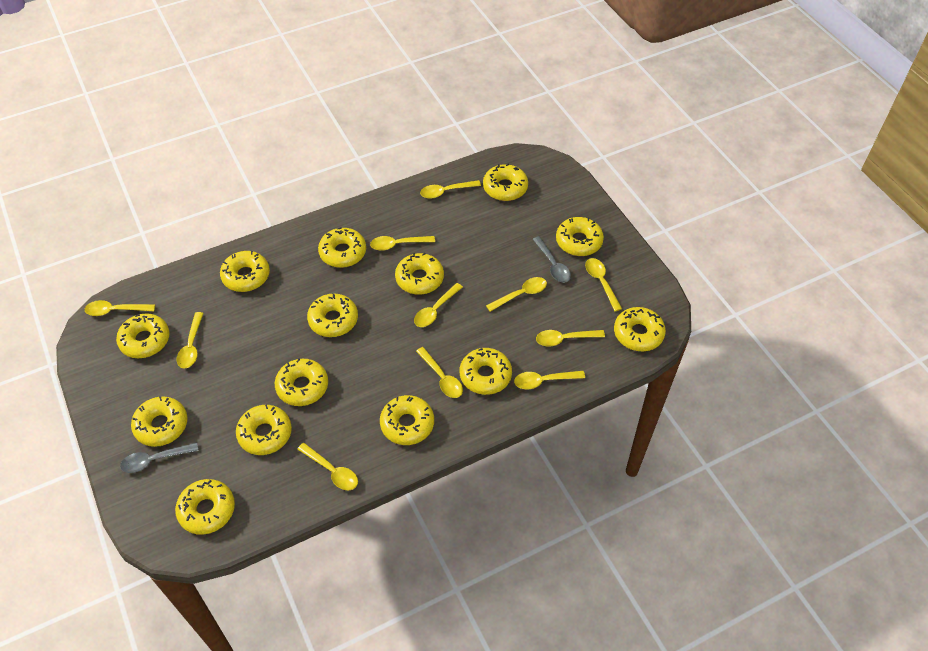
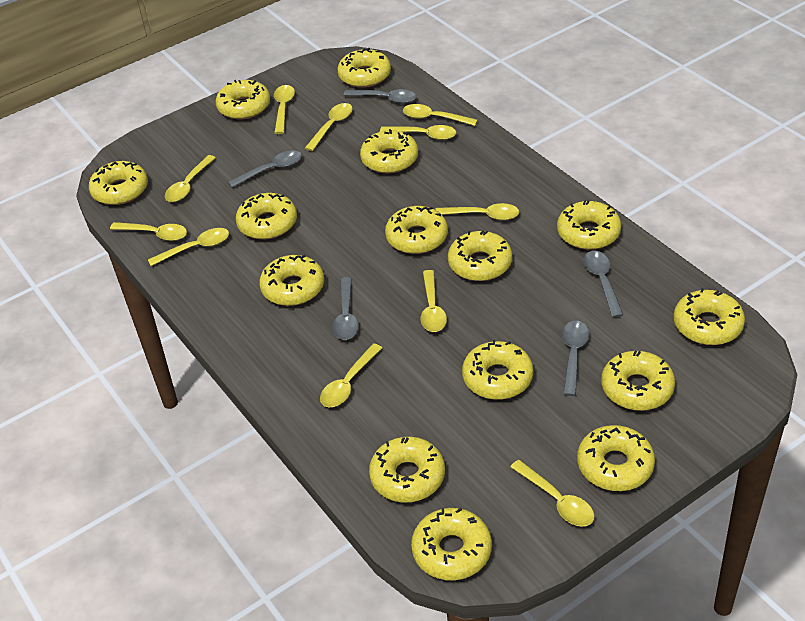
grey spoon: 2 -> 5
yellow donut: 14 -> 15

